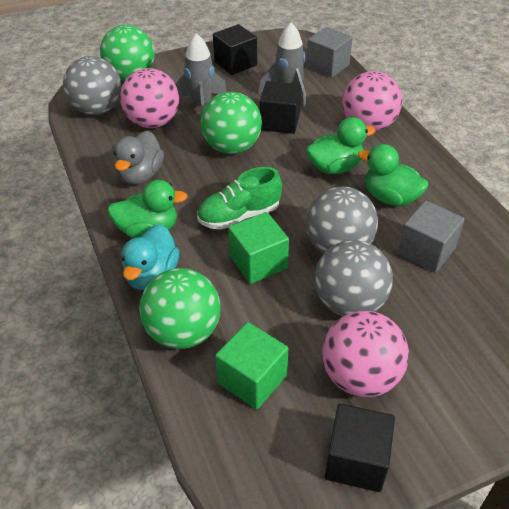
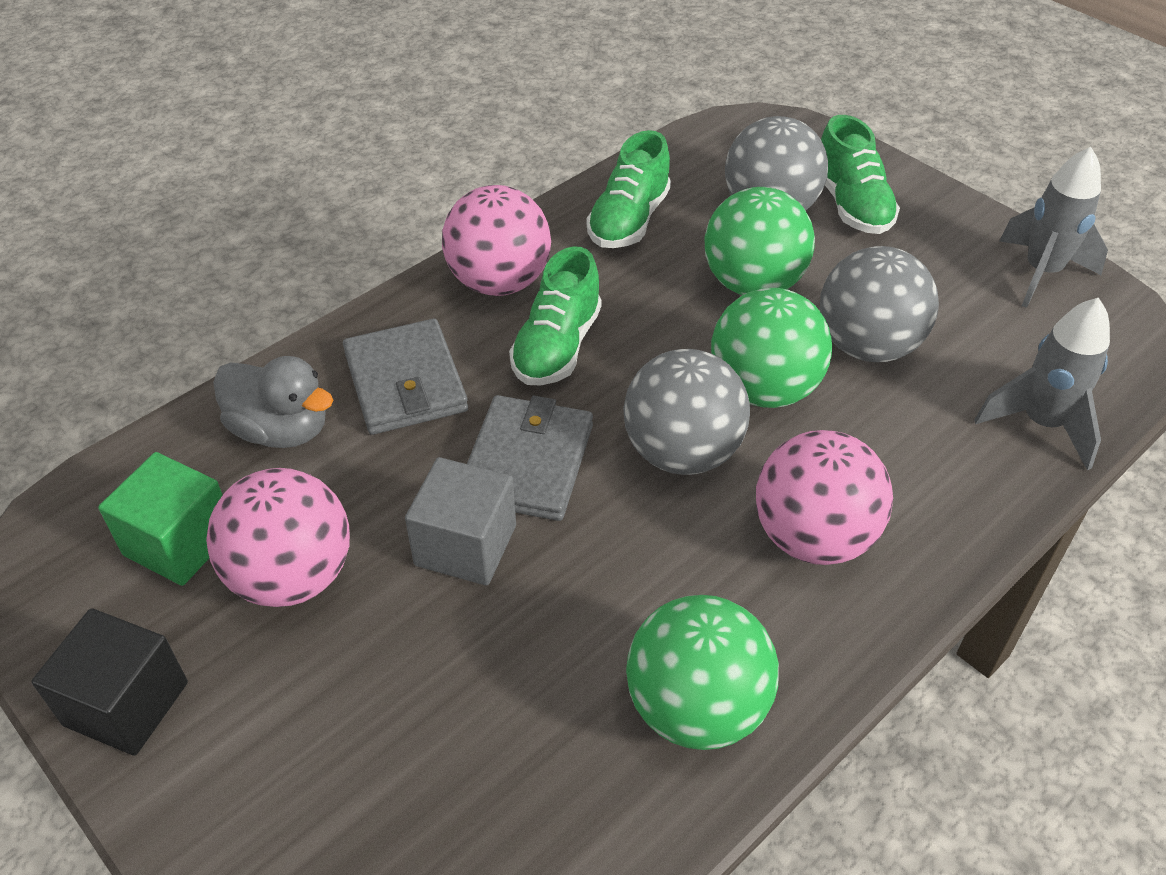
black cube: 3 -> 1
green cube: 2 -> 1
green duck: 3 -> 0
green shoe: 1 -> 3
grey cube: 2 -> 1
grey wallet: 0 -> 2
turquoise duck: 1 -> 0

